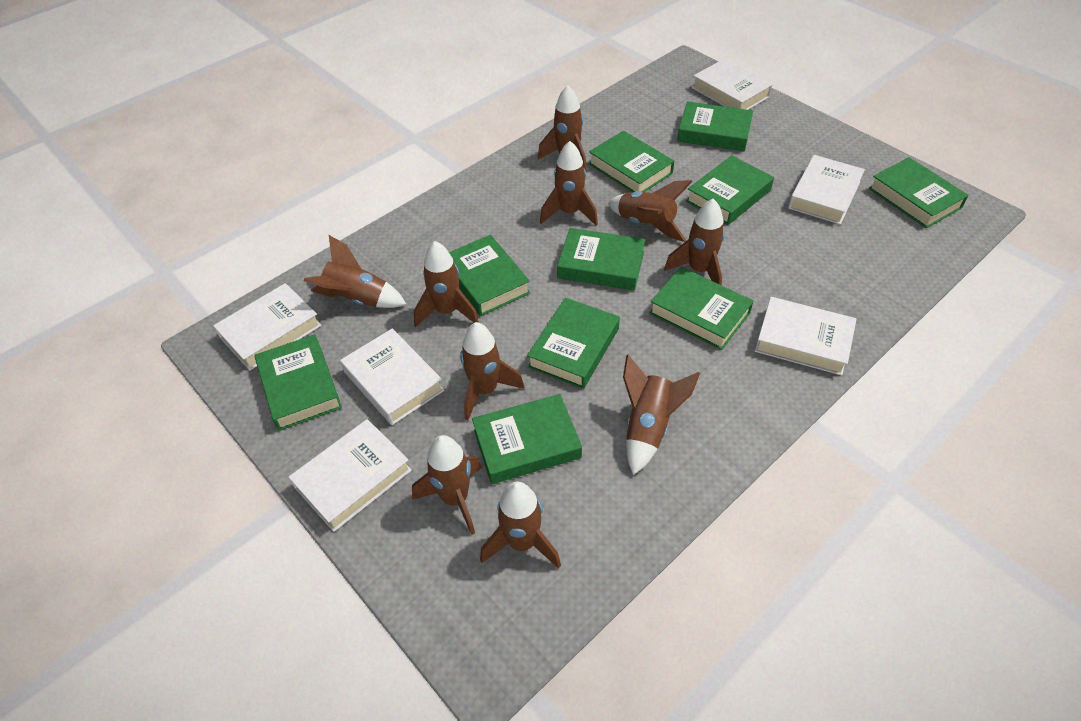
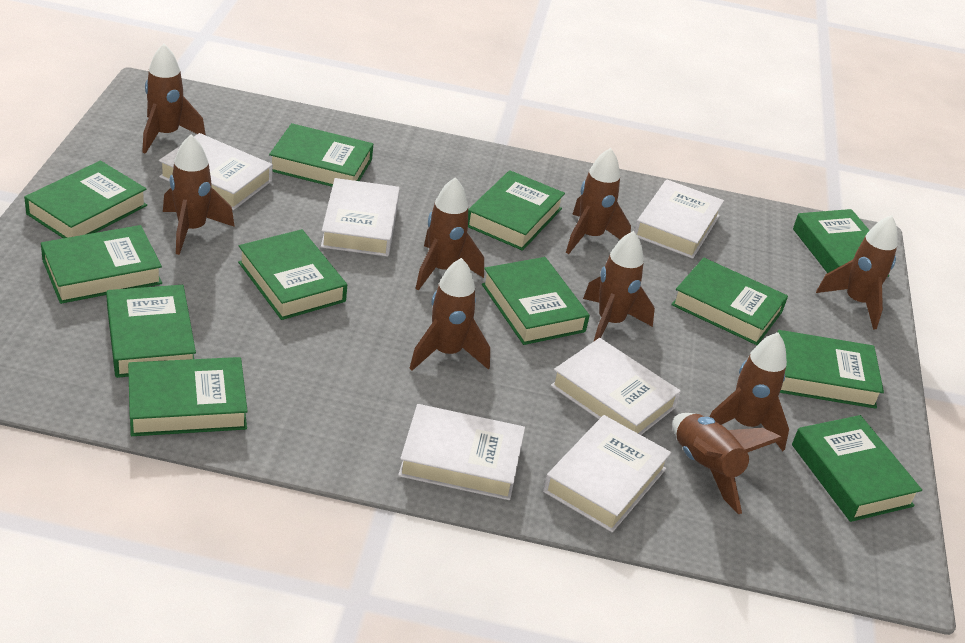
brown rocket: 10 -> 9
green book: 10 -> 12

